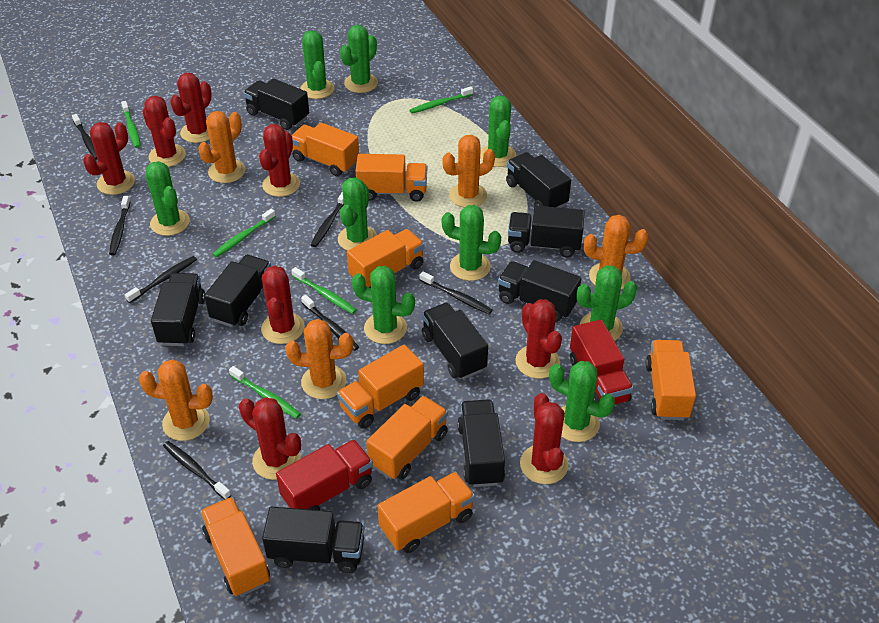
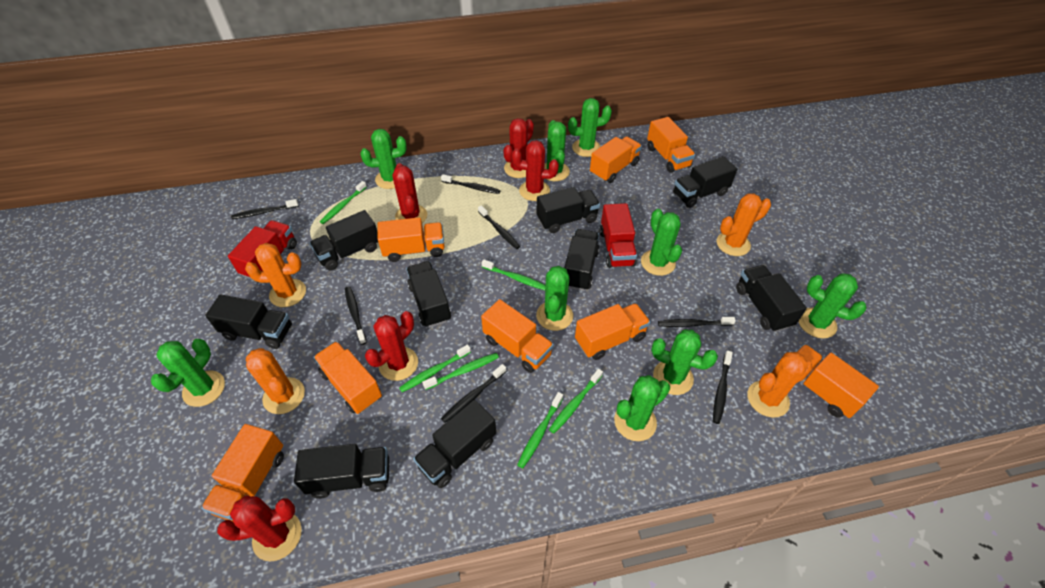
green toothbrush: 5 -> 6
orange cactus: 5 -> 4
red cactus: 8 -> 5

